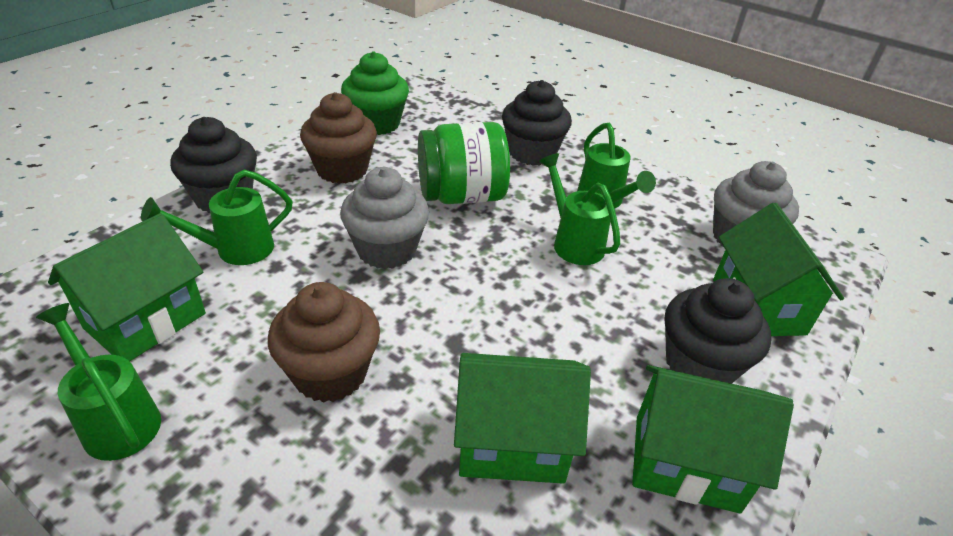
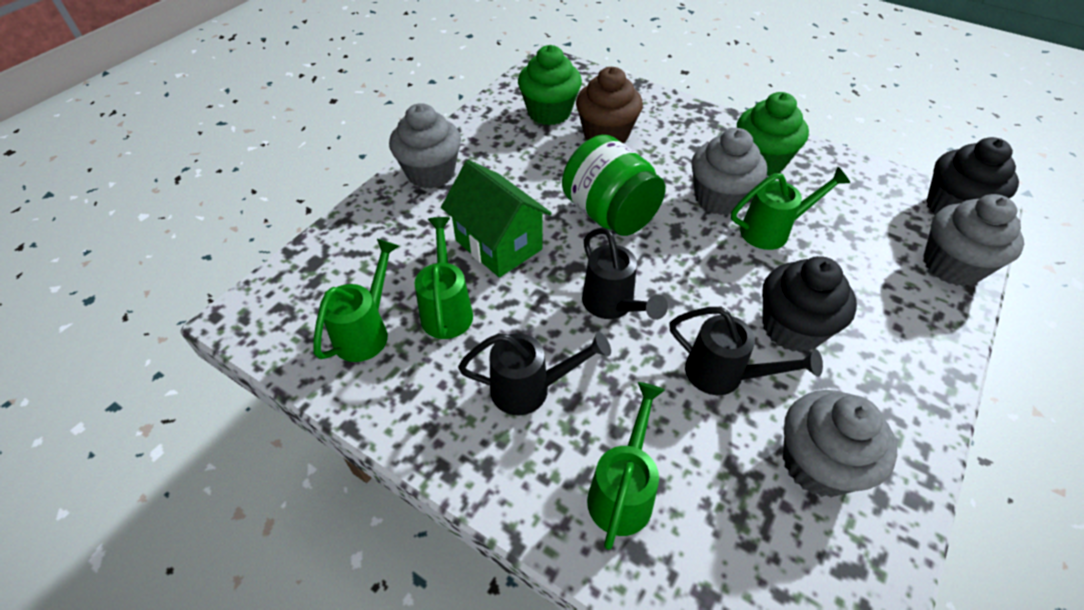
black cupcake: 3 -> 2
black watering can: 0 -> 3
brown cupcake: 2 -> 1
green cupcake: 1 -> 2
green house: 4 -> 1
grey cupcake: 2 -> 4

